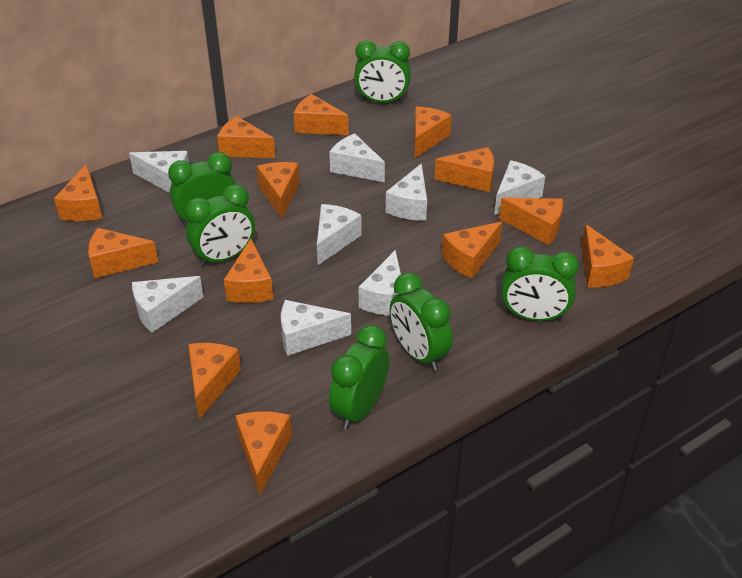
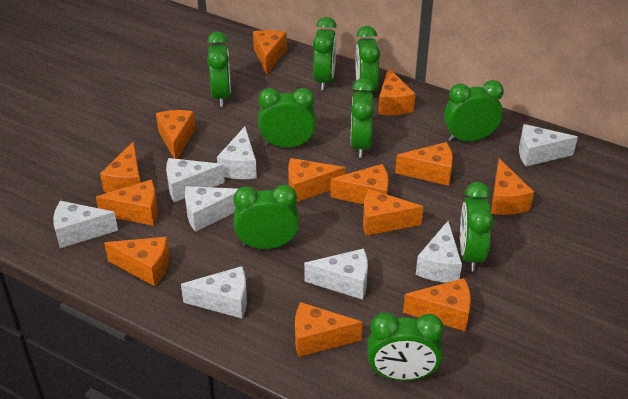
green clock: 6 -> 9

